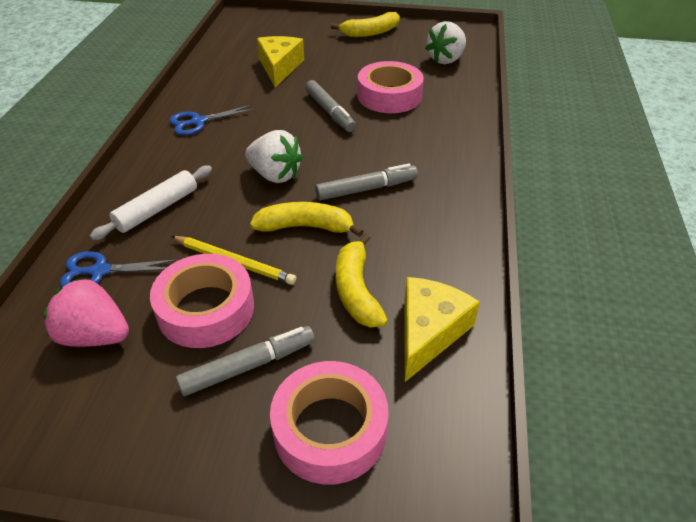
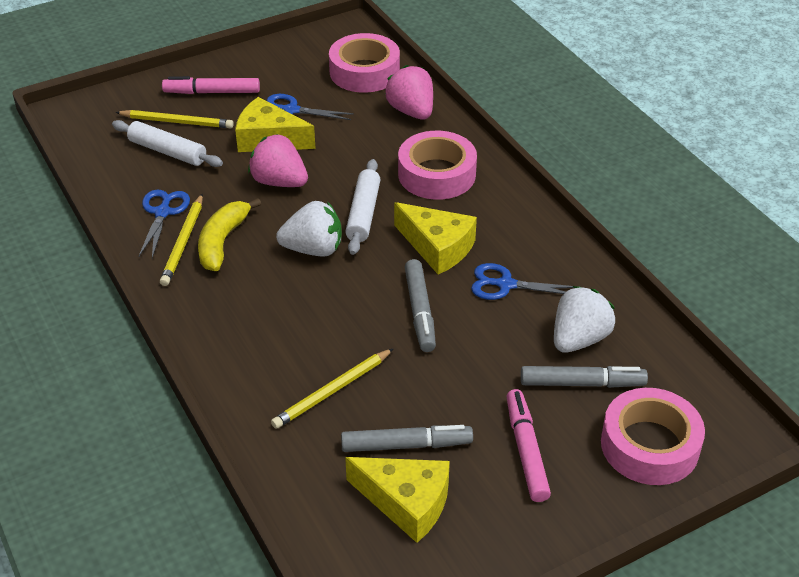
blue scissors: 2 -> 3
pink marker: 0 -> 2
pink strawberry: 1 -> 2
white rolling pin: 1 -> 2
yellow banana: 3 -> 1
yellow cheese: 2 -> 3
yellow pencil: 1 -> 3

